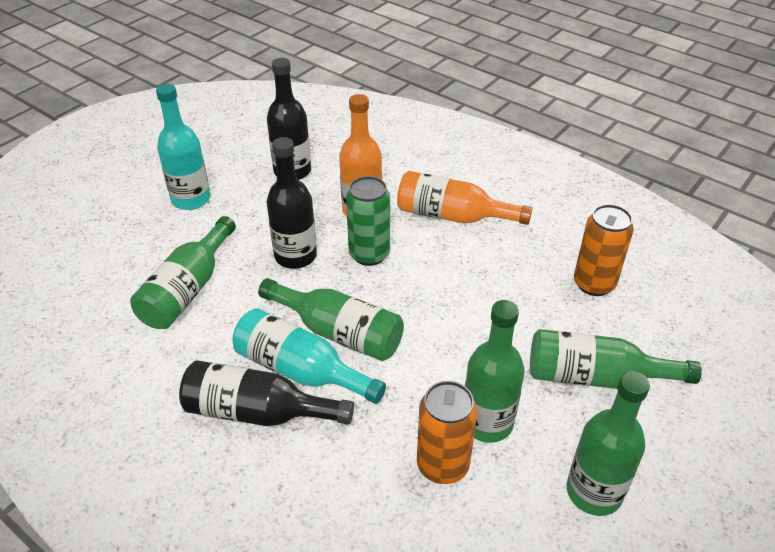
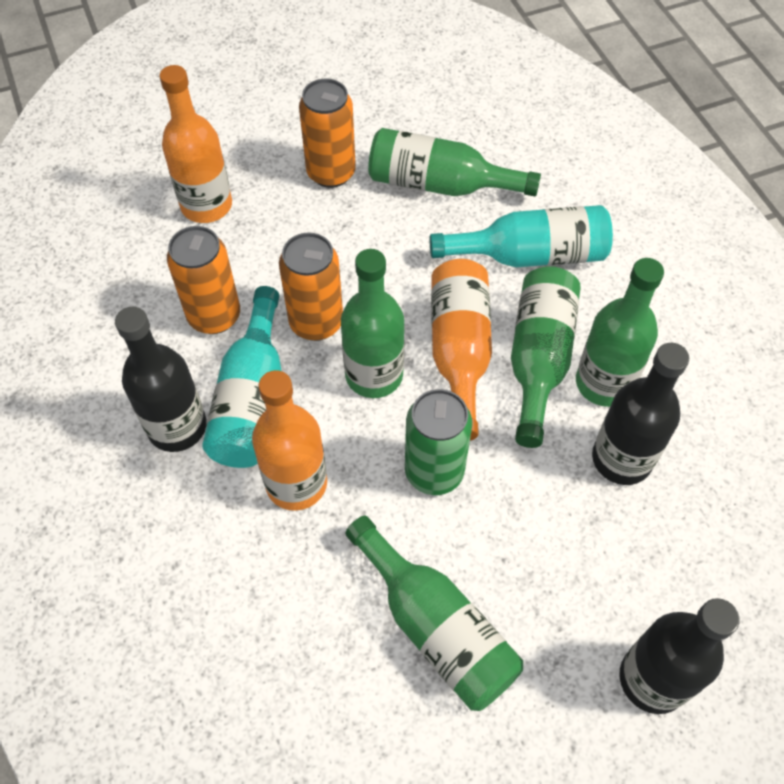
orange bottle: 2 -> 3
orange can: 2 -> 3

